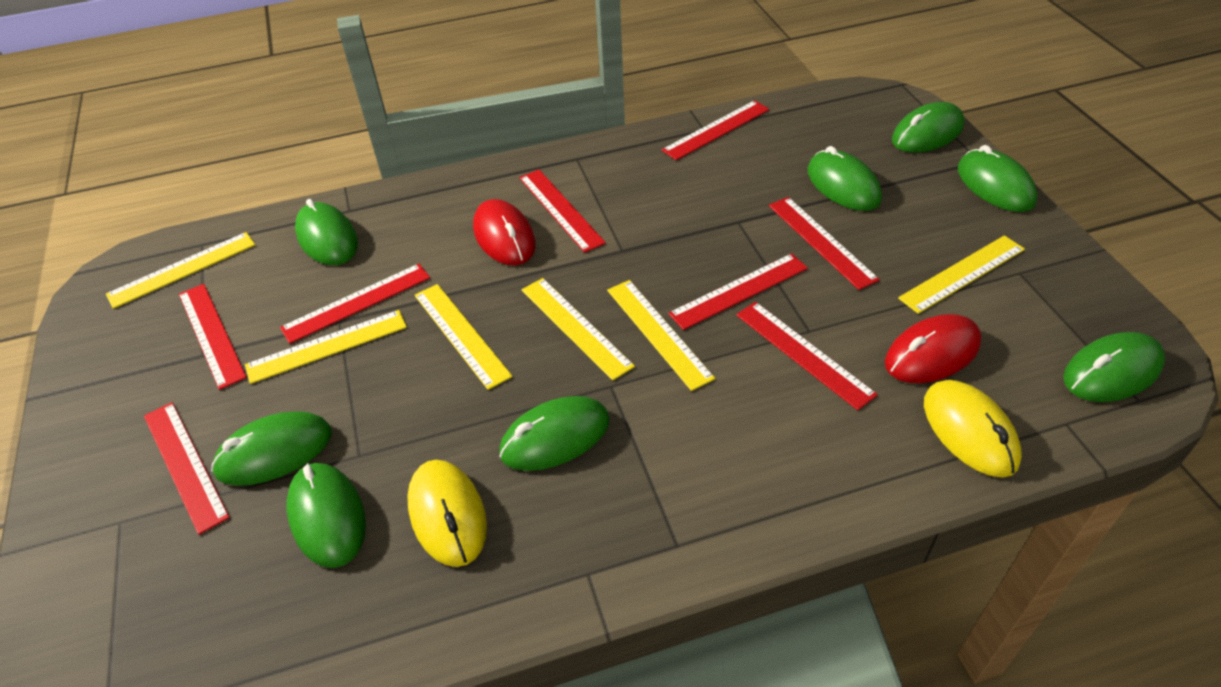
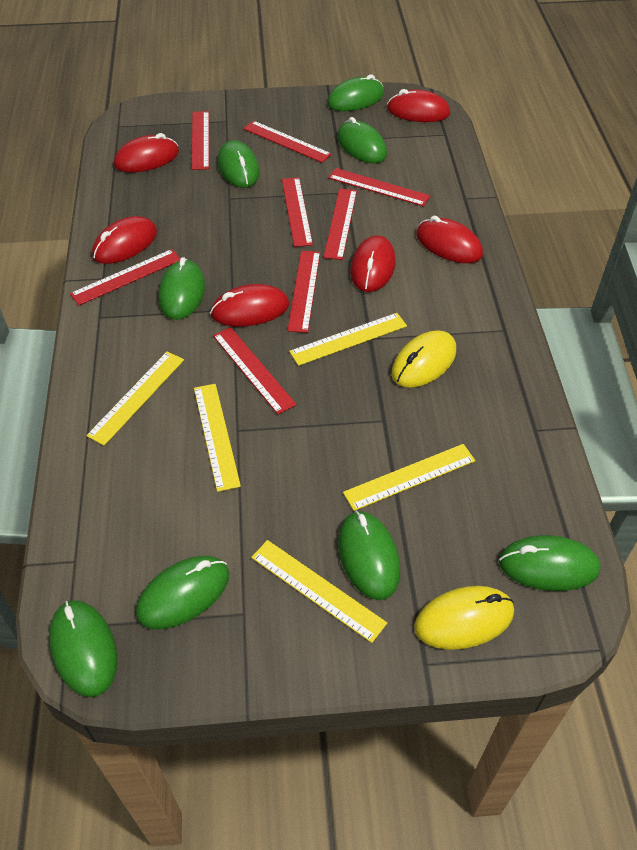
red mouse: 2 -> 6
yellow ruler: 6 -> 5

